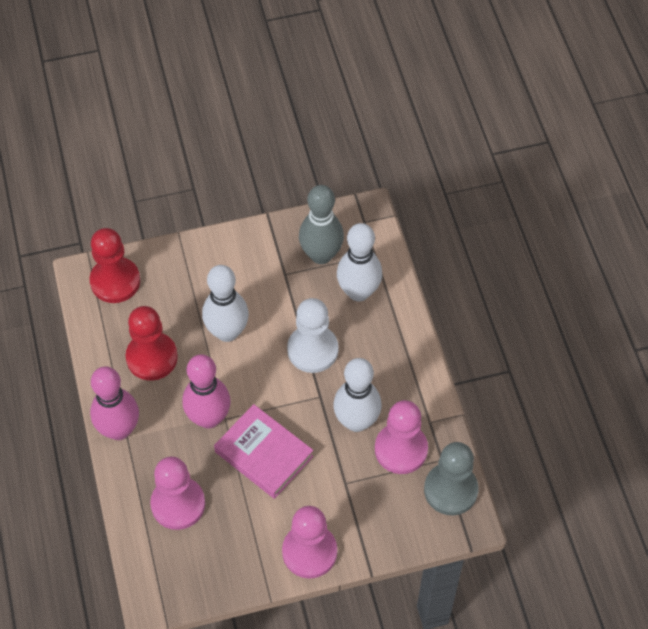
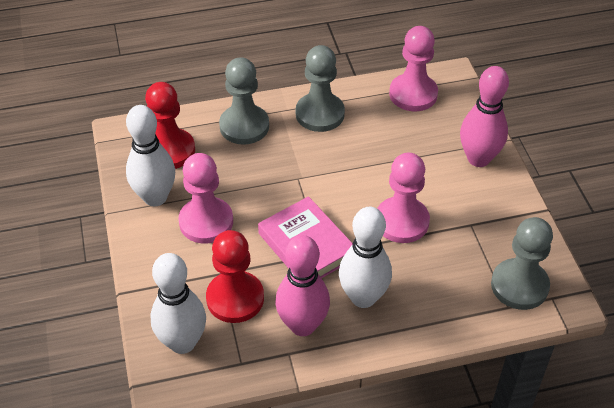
grey bowling pin: 1 -> 0
grey pawn: 1 -> 3
white pawn: 1 -> 0

